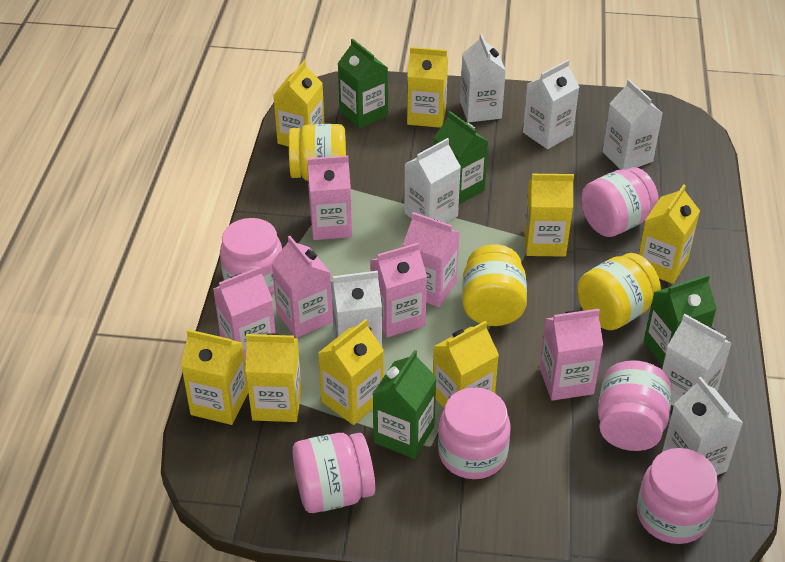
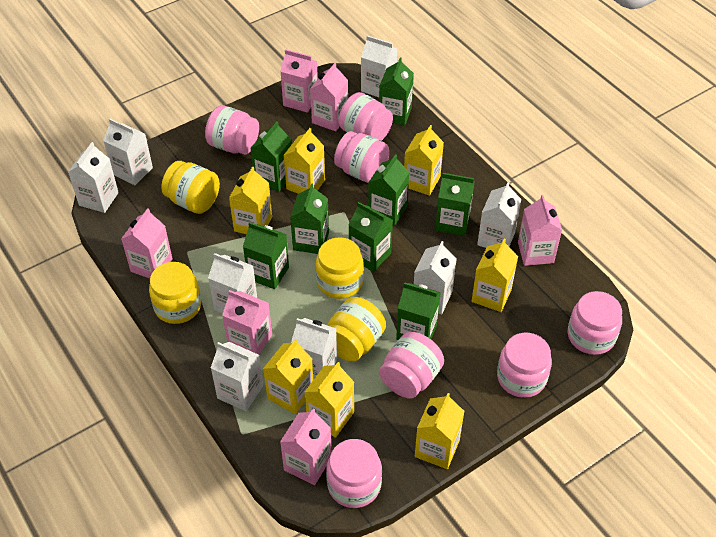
green carton: 4 -> 8
pink jar: 6 -> 7
white carton: 7 -> 8
yellow carton: 8 -> 7
yellow jar: 3 -> 4

